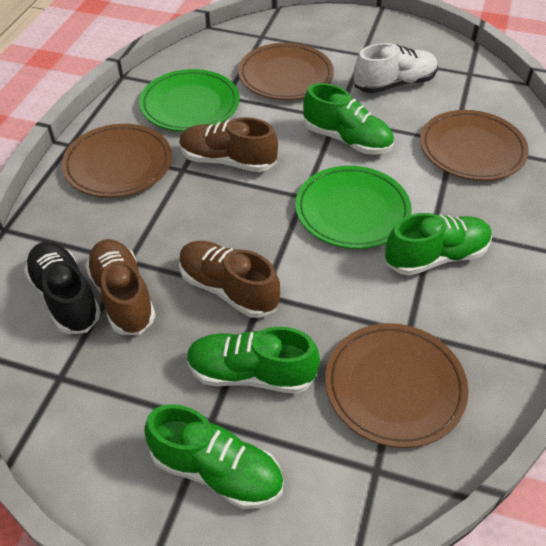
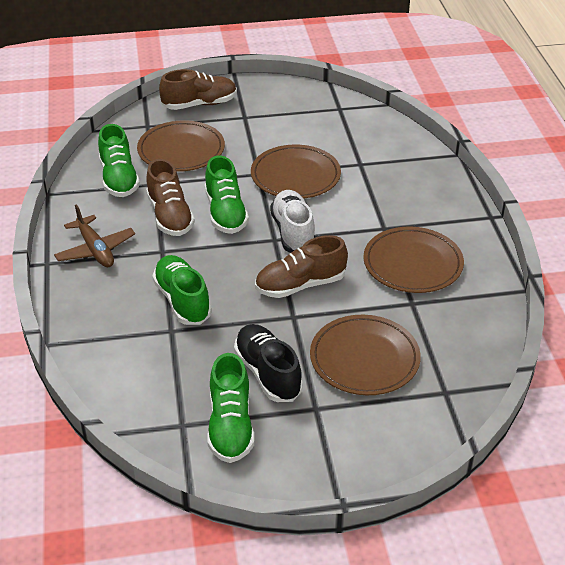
brown plane: 0 -> 1
green plate: 2 -> 0

